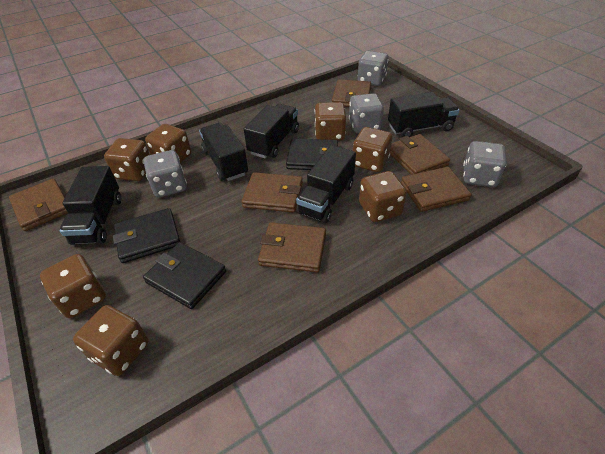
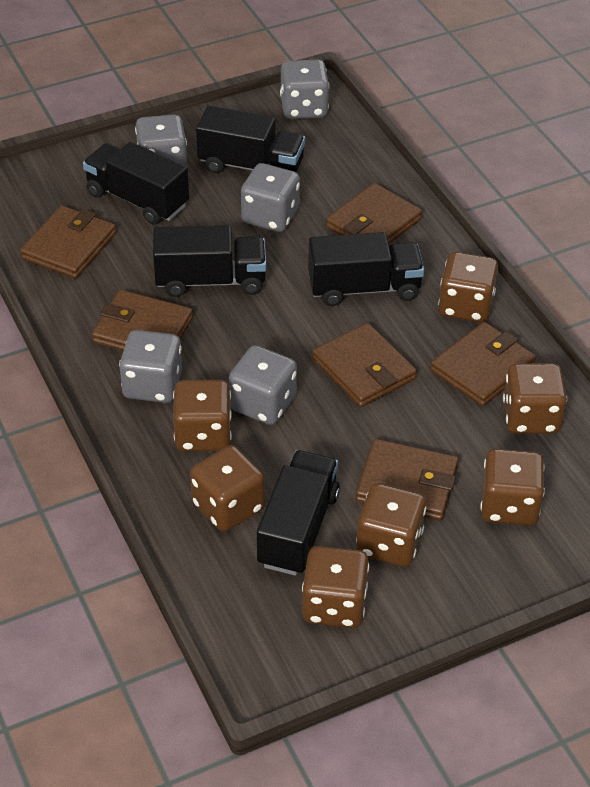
black wallet: 3 -> 0
grey dice: 4 -> 5

